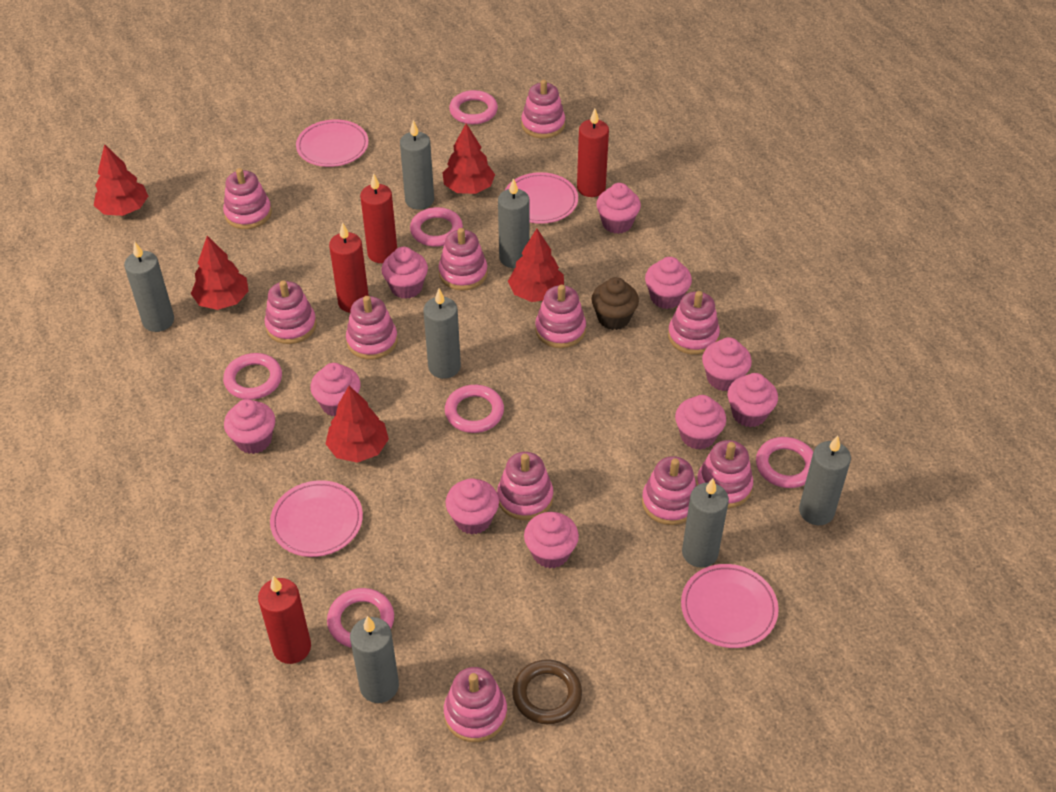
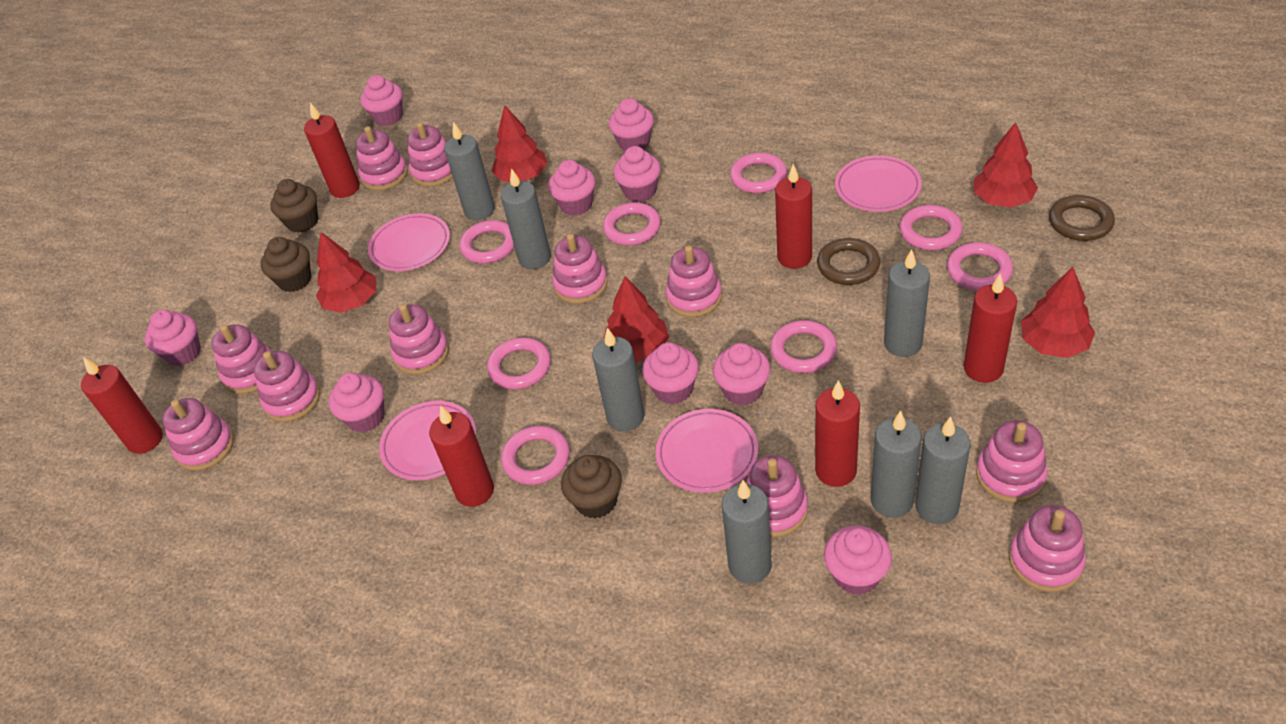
brown cupcake: 1 -> 3
brown ring: 1 -> 2
pink cupcake: 10 -> 9
pink ring: 6 -> 8
red candle: 4 -> 6

